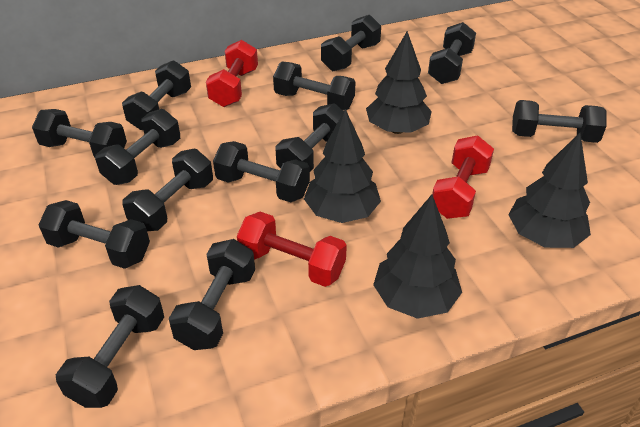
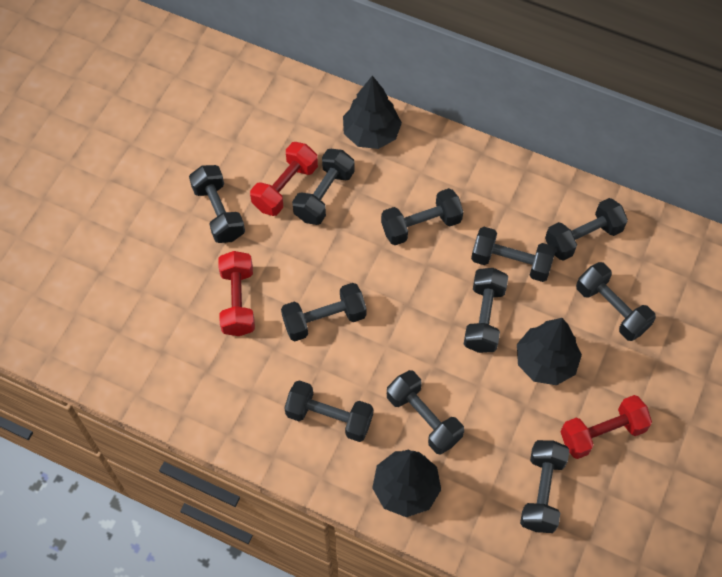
black dumbbell: 13 -> 11
black tree: 4 -> 3

